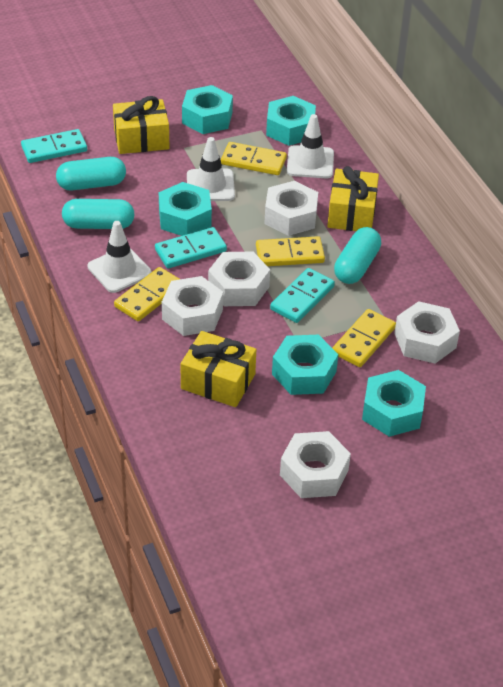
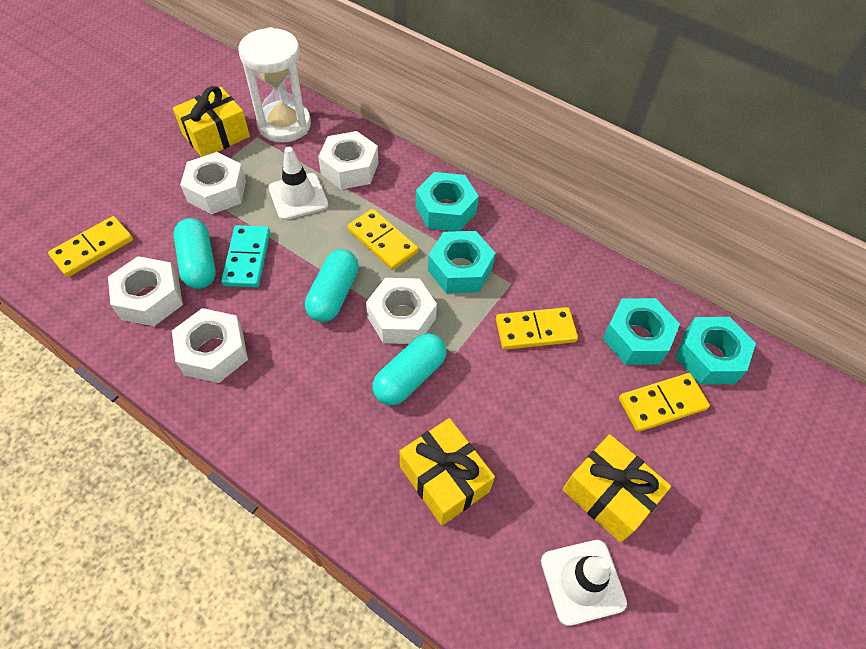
turquoise domino: 3 -> 1
turquoise nut: 5 -> 4
white hourglass: 0 -> 1
white traffic cone: 3 -> 2

